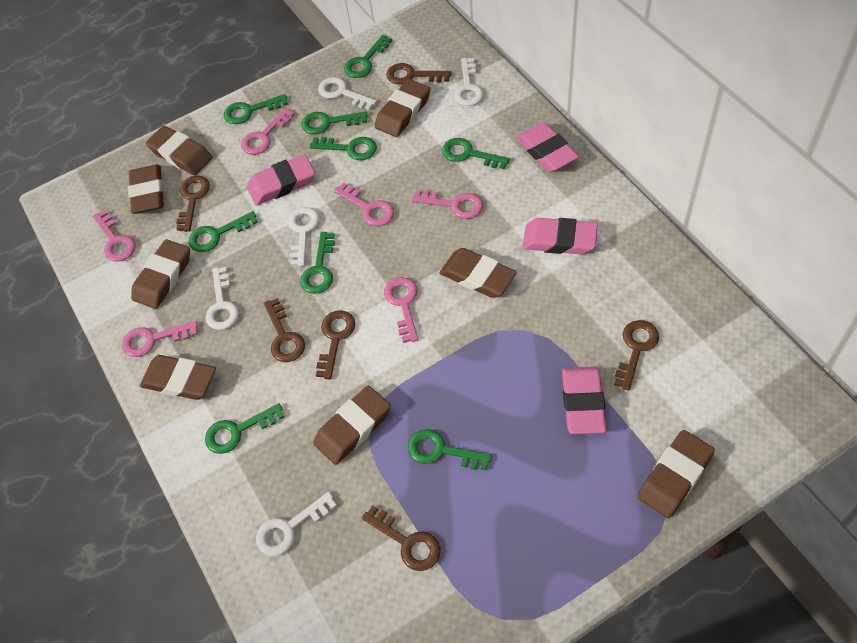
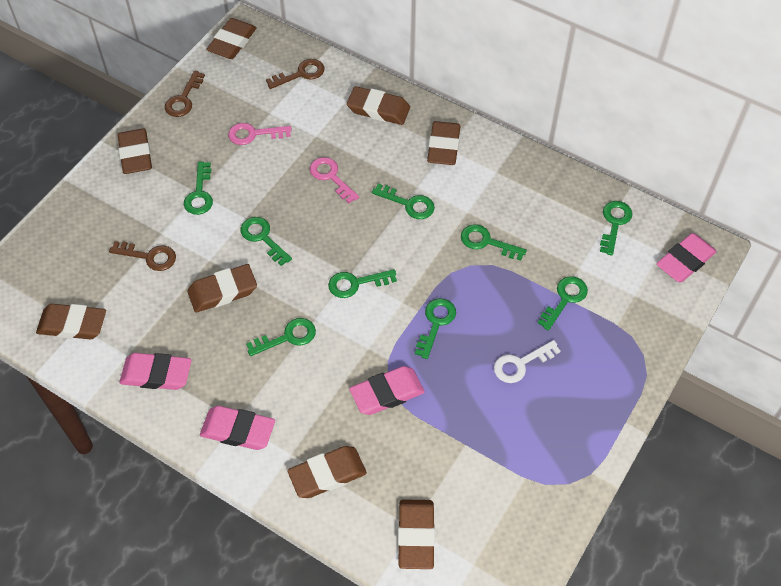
brown key: 6 -> 3
pink key: 6 -> 2
white key: 5 -> 1

